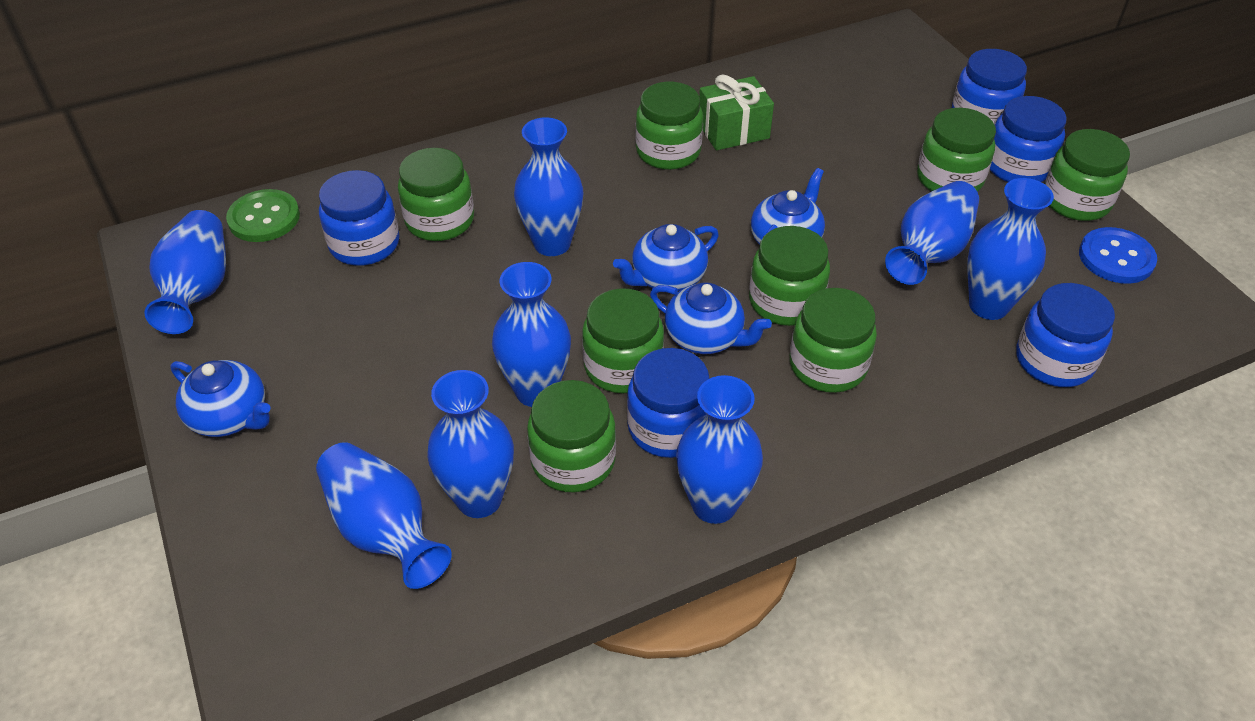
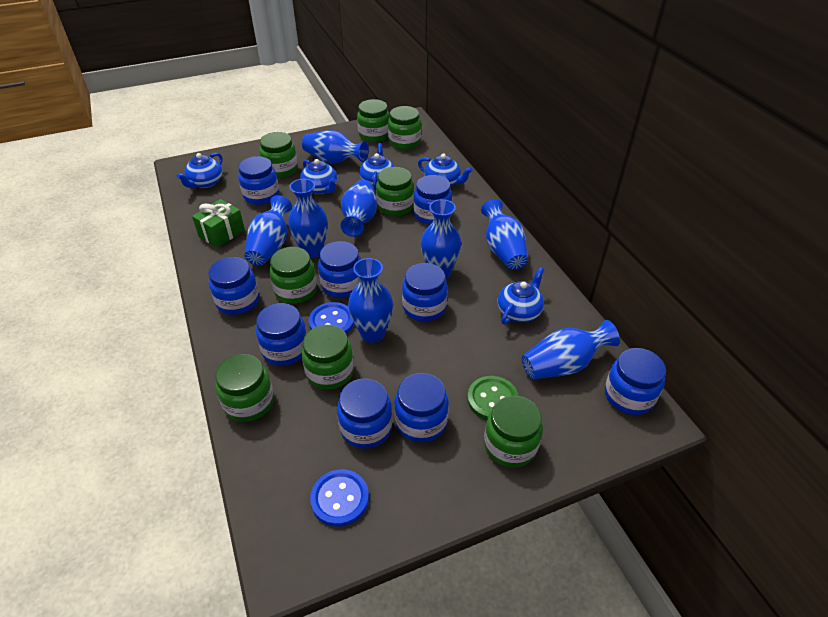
blue button: 1 -> 2
blue jar: 5 -> 9
blue teapot: 4 -> 5

